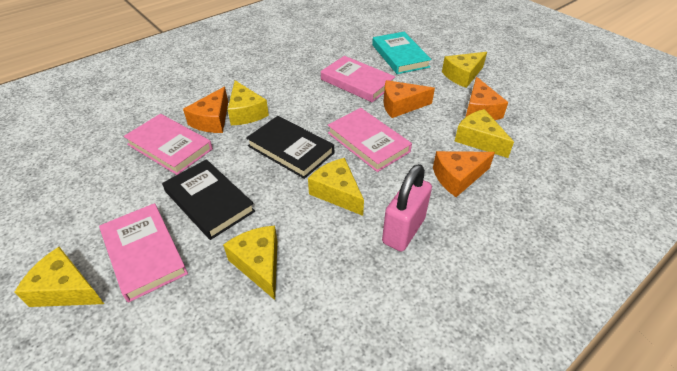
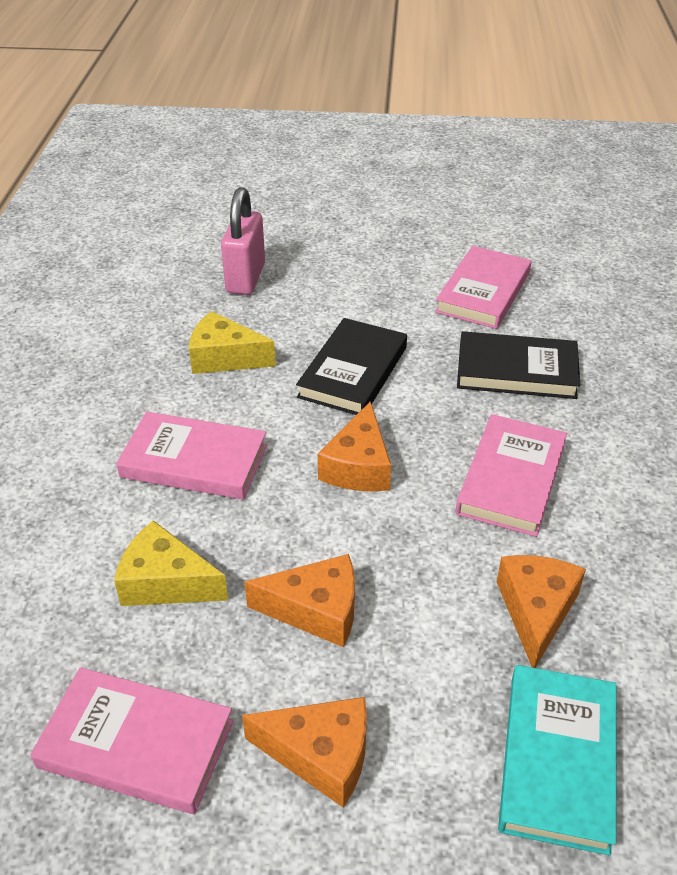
yellow cheese: 6 -> 2

